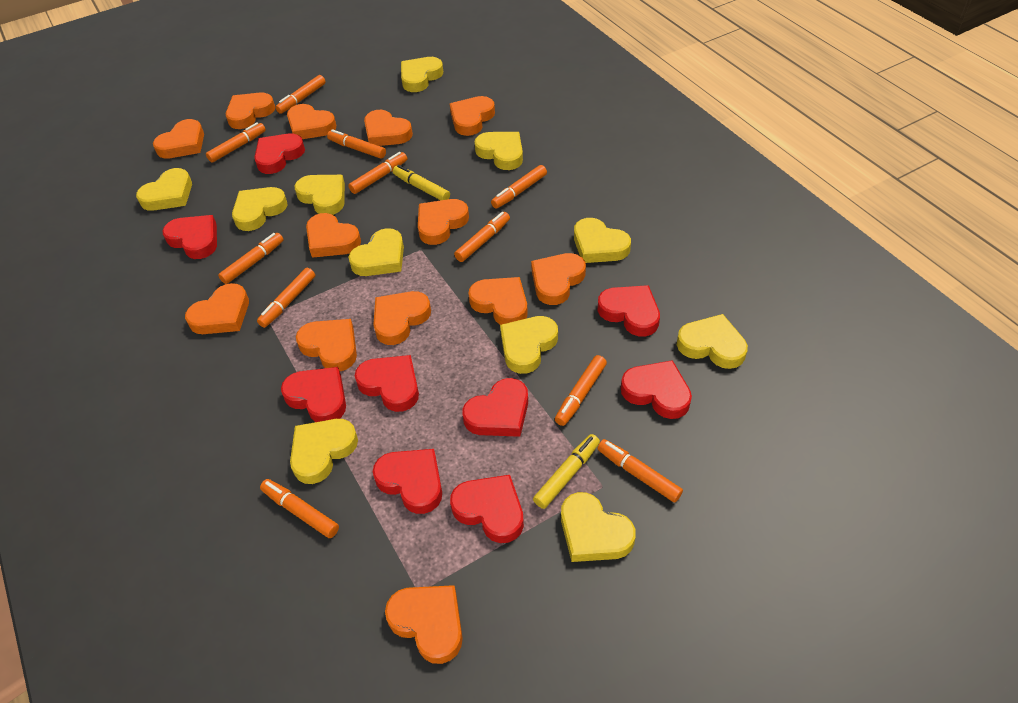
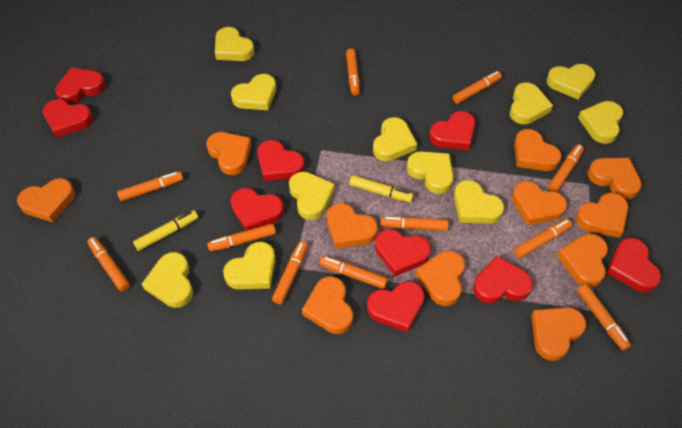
orange heart: 13 -> 11

